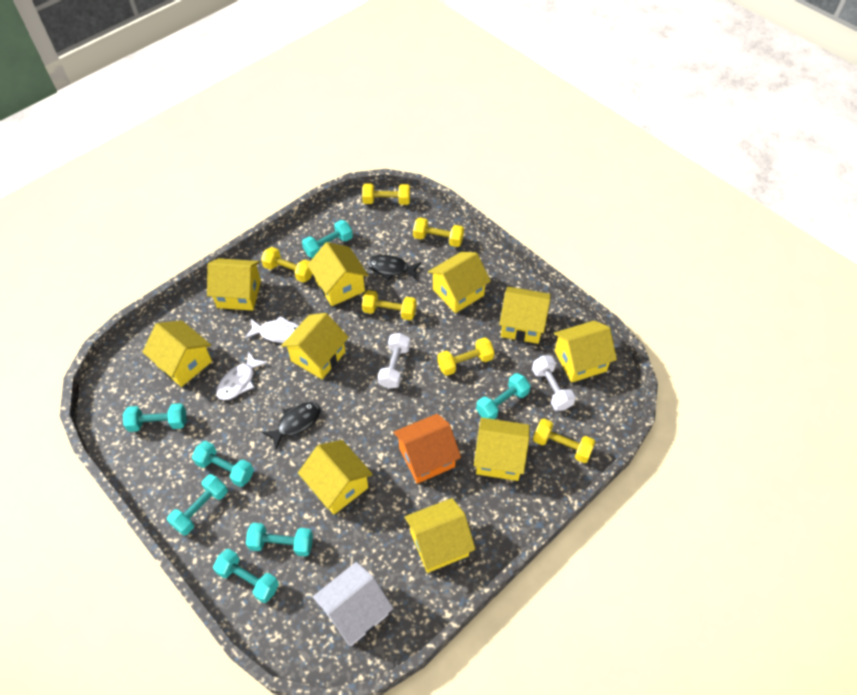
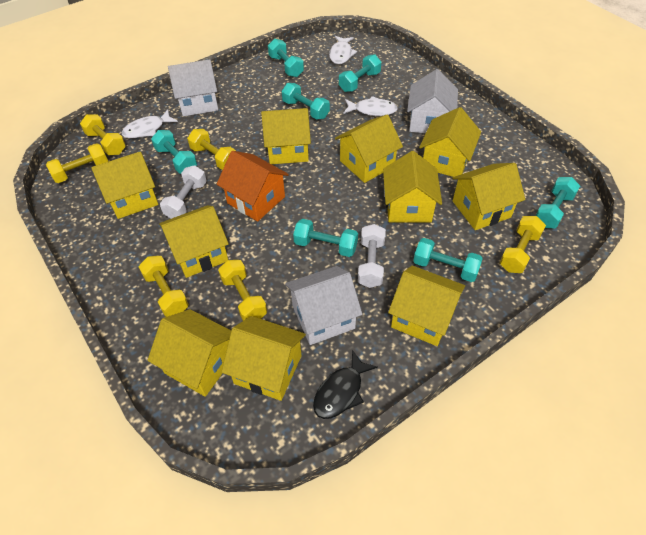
black fish: 2 -> 1
white fish: 2 -> 3
white house: 1 -> 3

